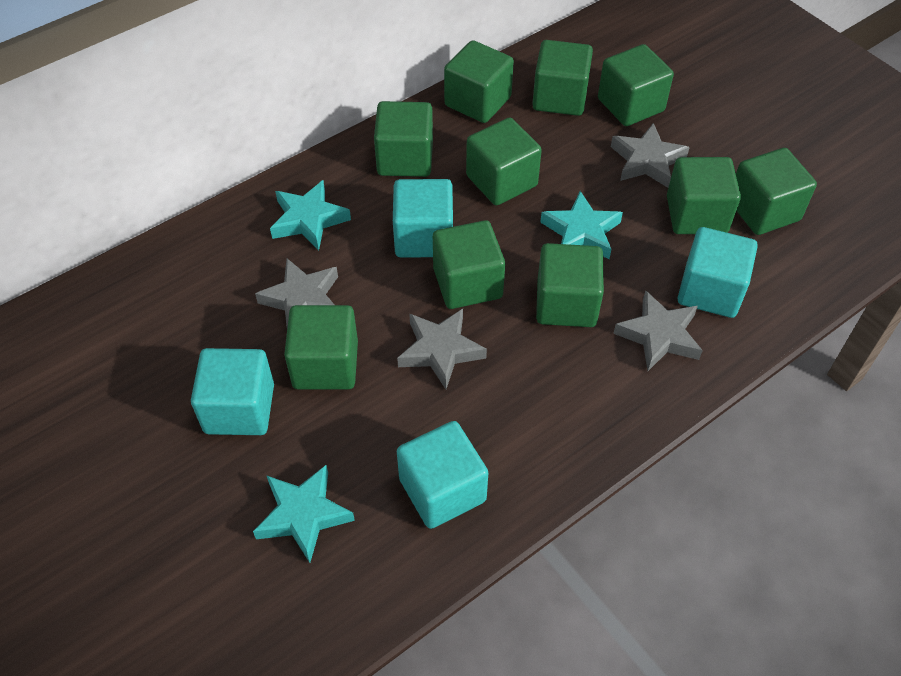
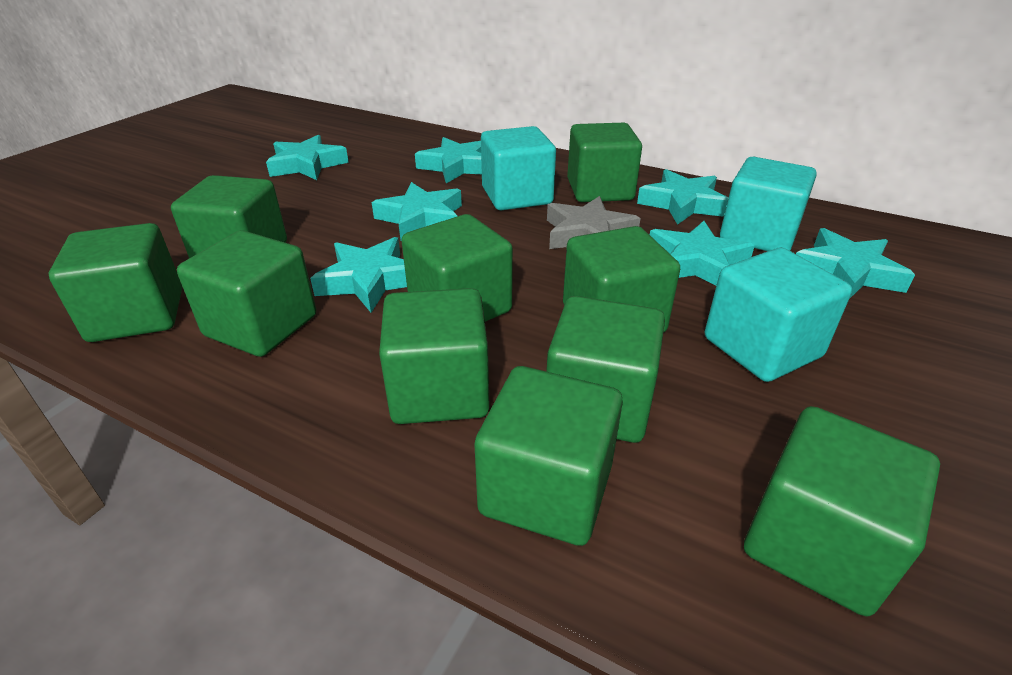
grey star: 4 -> 1
turquoise cube: 4 -> 3
turquoise star: 3 -> 7

